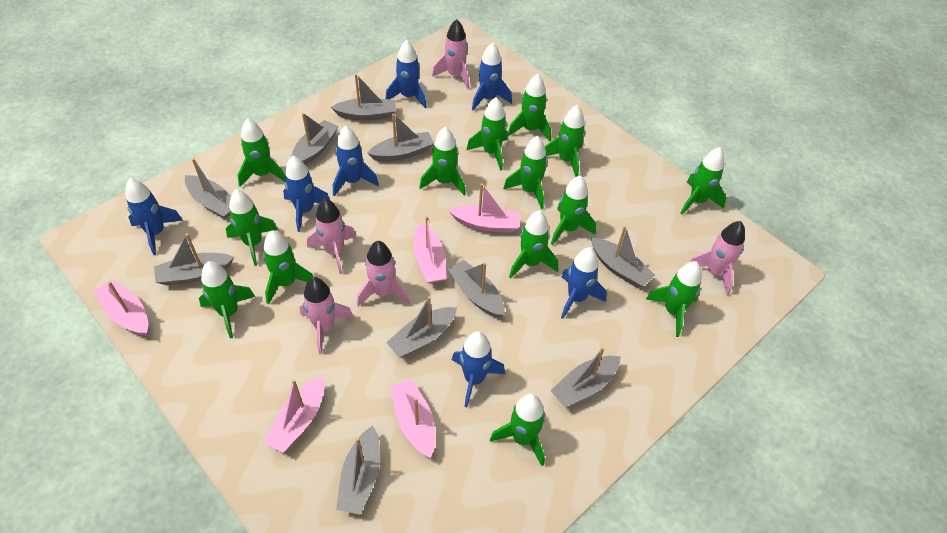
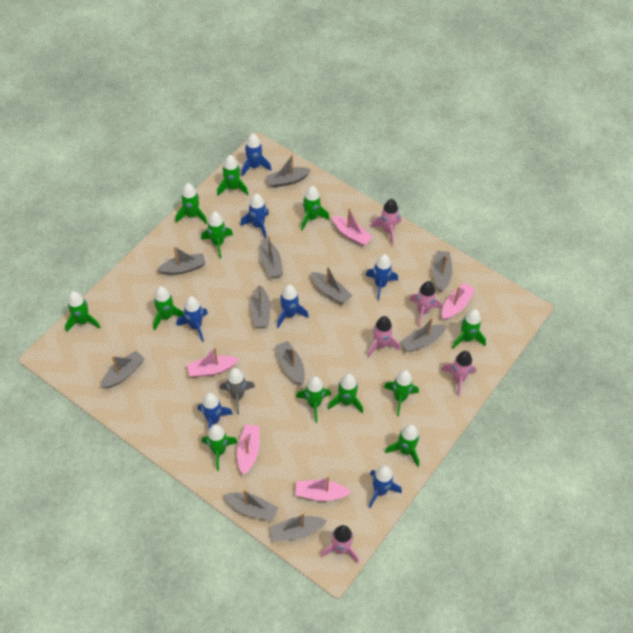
green rocket: 14 -> 12
grey boat: 10 -> 11
grey rocket: 0 -> 1

